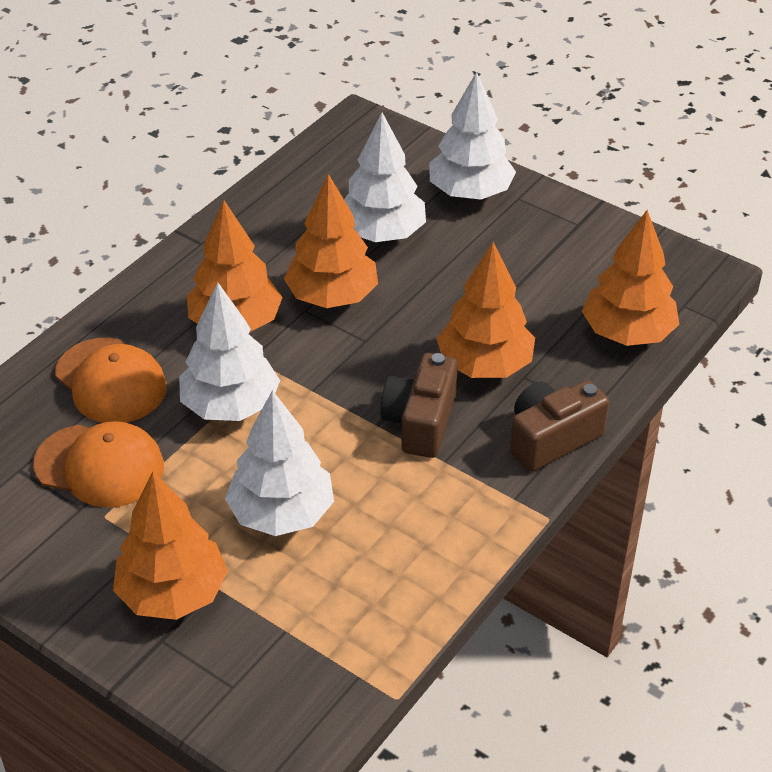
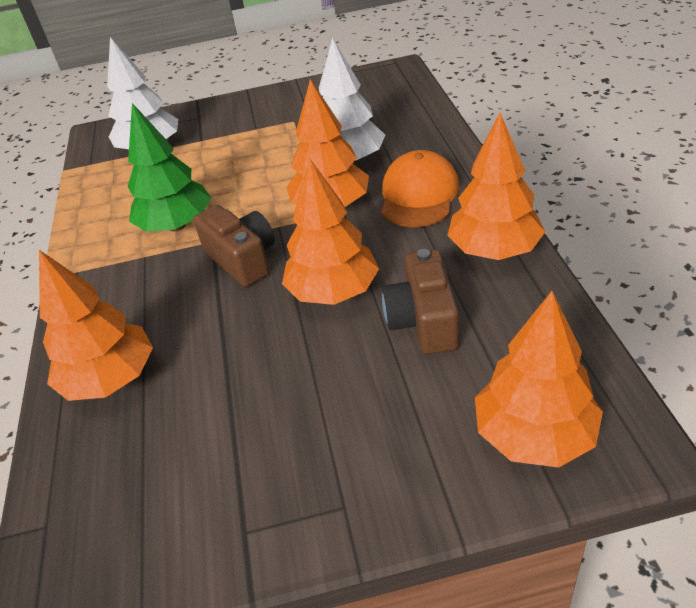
green tree: 0 -> 1
orange cap: 2 -> 1
white tree: 4 -> 2

